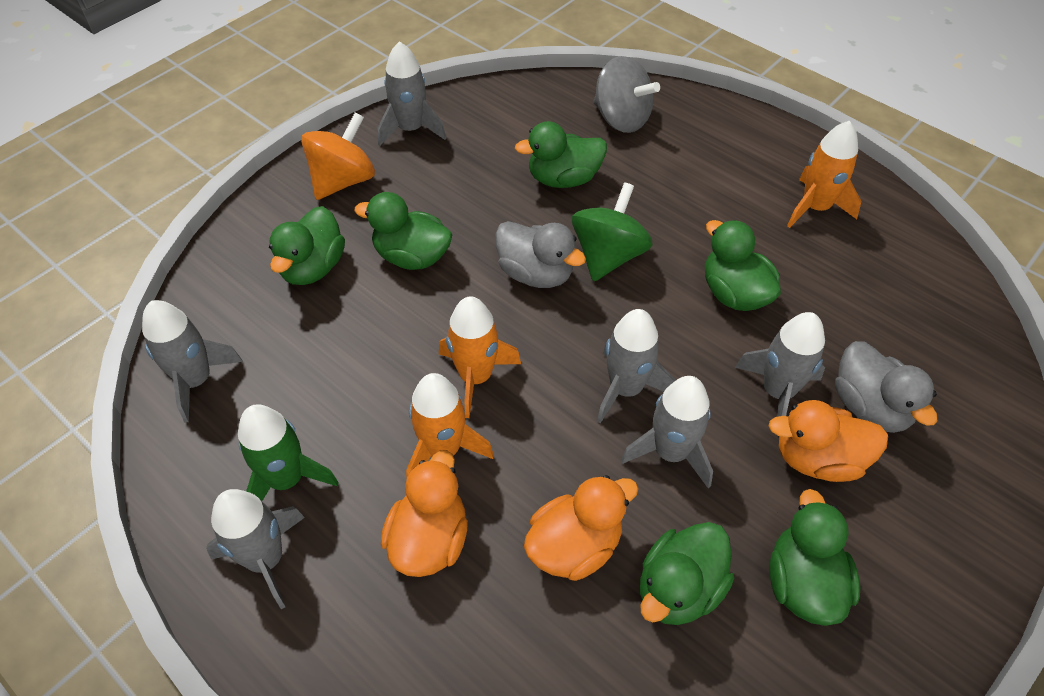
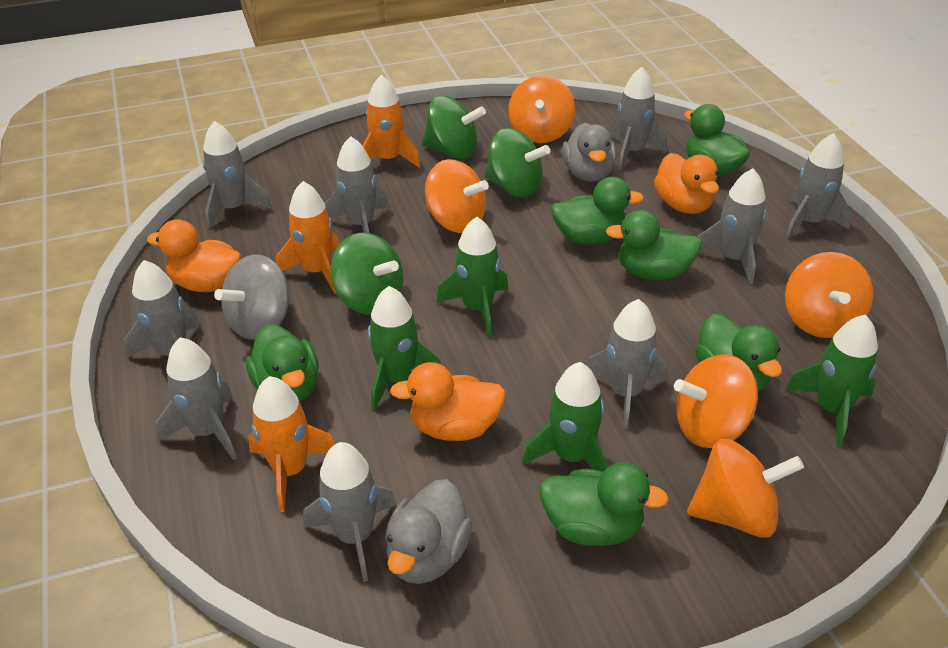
green rocket: 1 -> 4
green spinning top: 1 -> 3
grey rocket: 6 -> 9
orange spinning top: 1 -> 5

